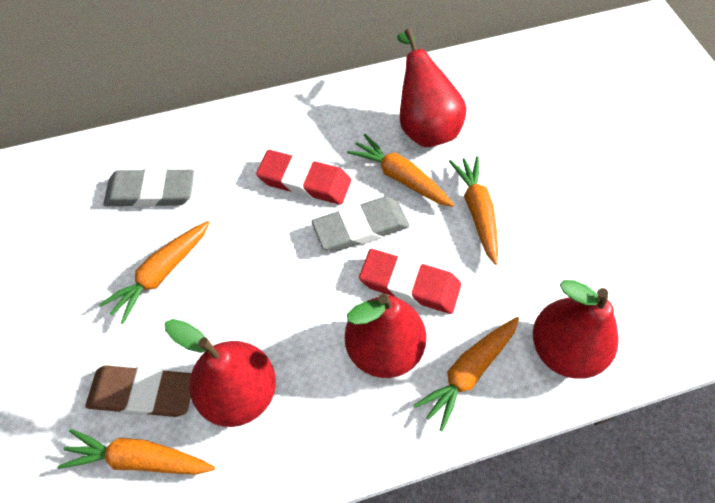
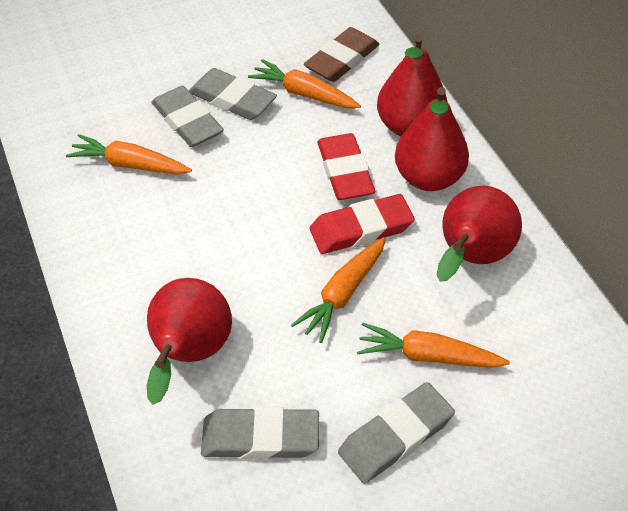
grey eraser: 2 -> 4
orange carrot: 5 -> 4

